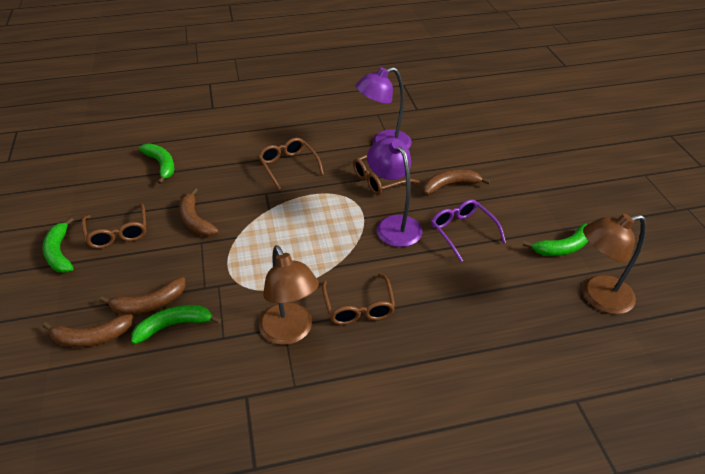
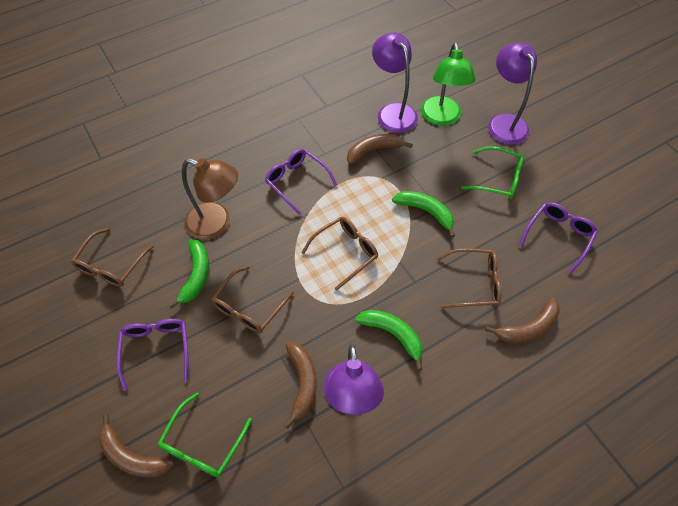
brown lamp: 2 -> 1
green banana: 4 -> 3
green glasses: 0 -> 2
green lamp: 0 -> 1
purple glasses: 1 -> 3
purple lamp: 2 -> 3

